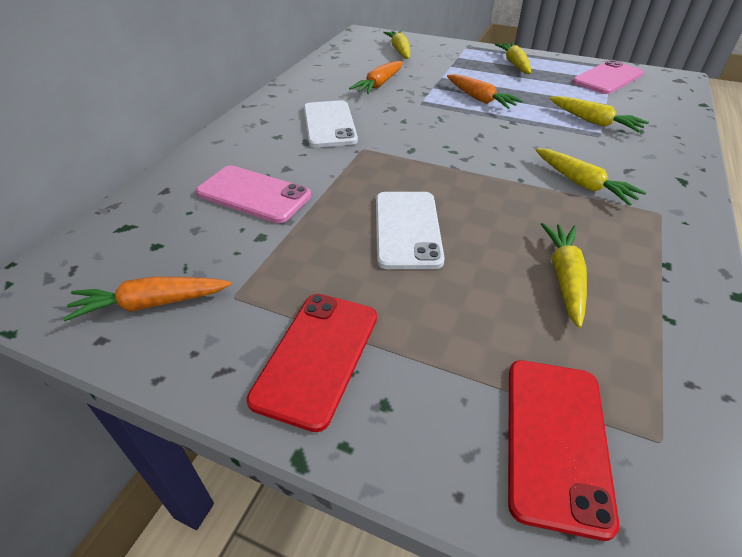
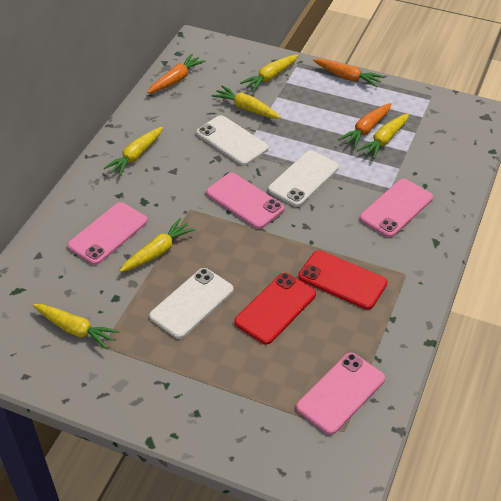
pink phone: 2 -> 4
white phone: 2 -> 3
yellow carrot: 5 -> 6

